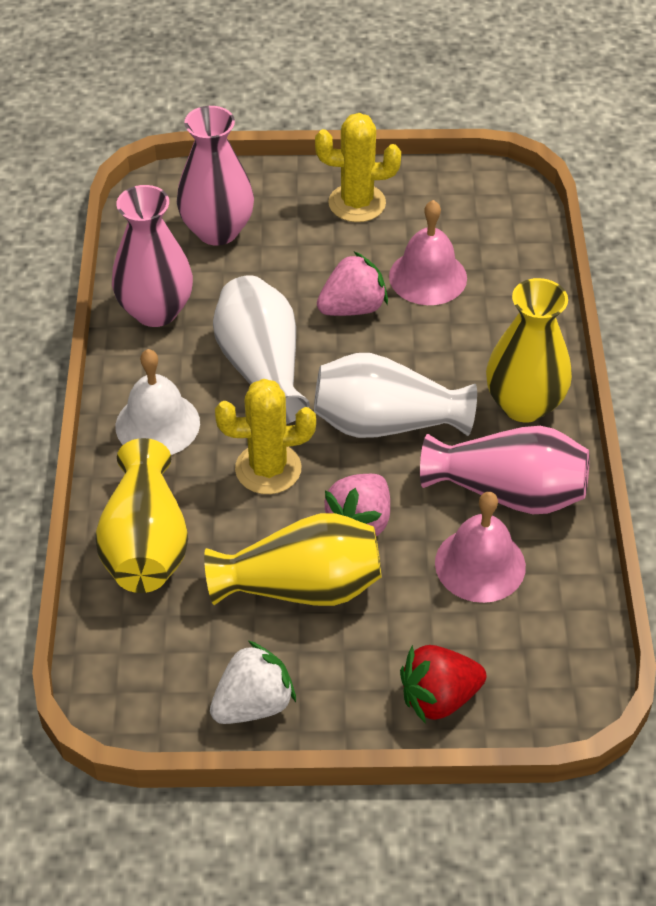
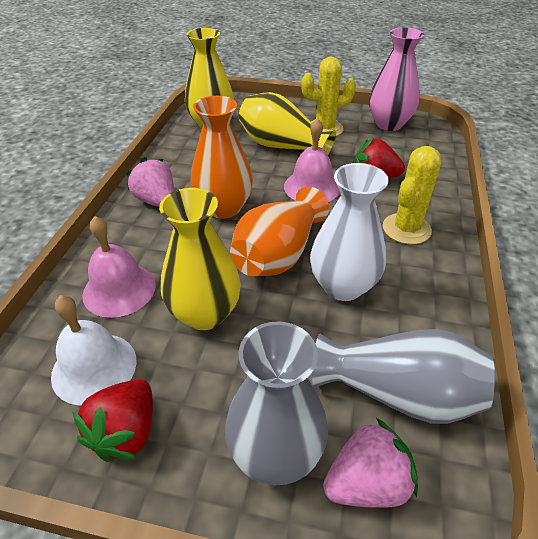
grey vase: 0 -> 2
orange vase: 0 -> 2
pink vase: 3 -> 1
red strawberry: 1 -> 2
white strawberry: 1 -> 0
white vase: 2 -> 1

